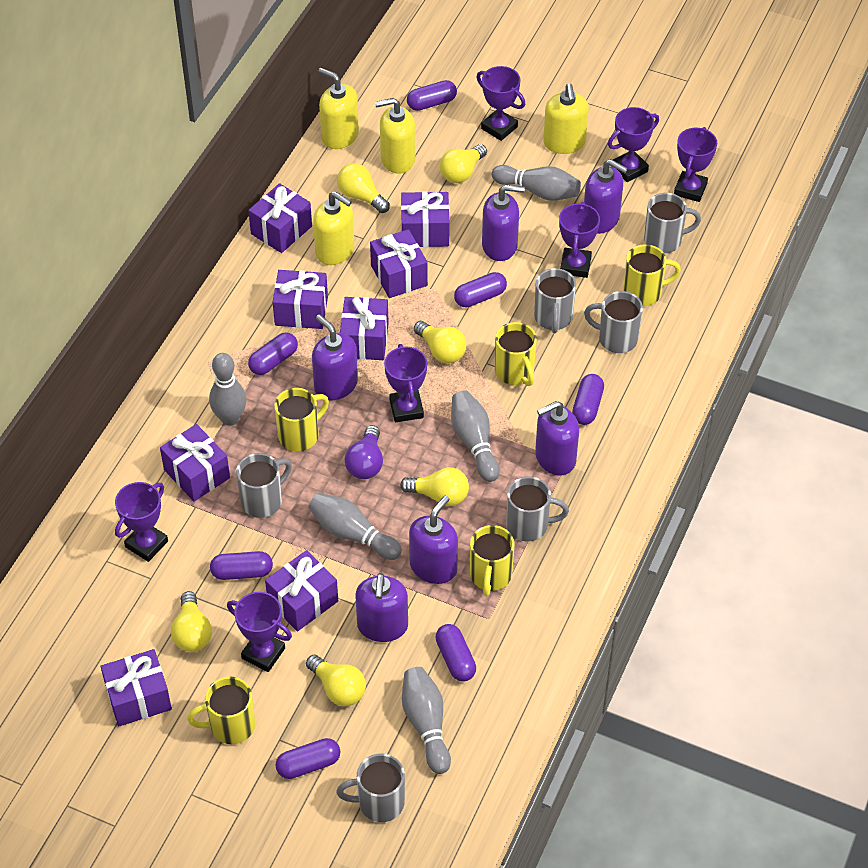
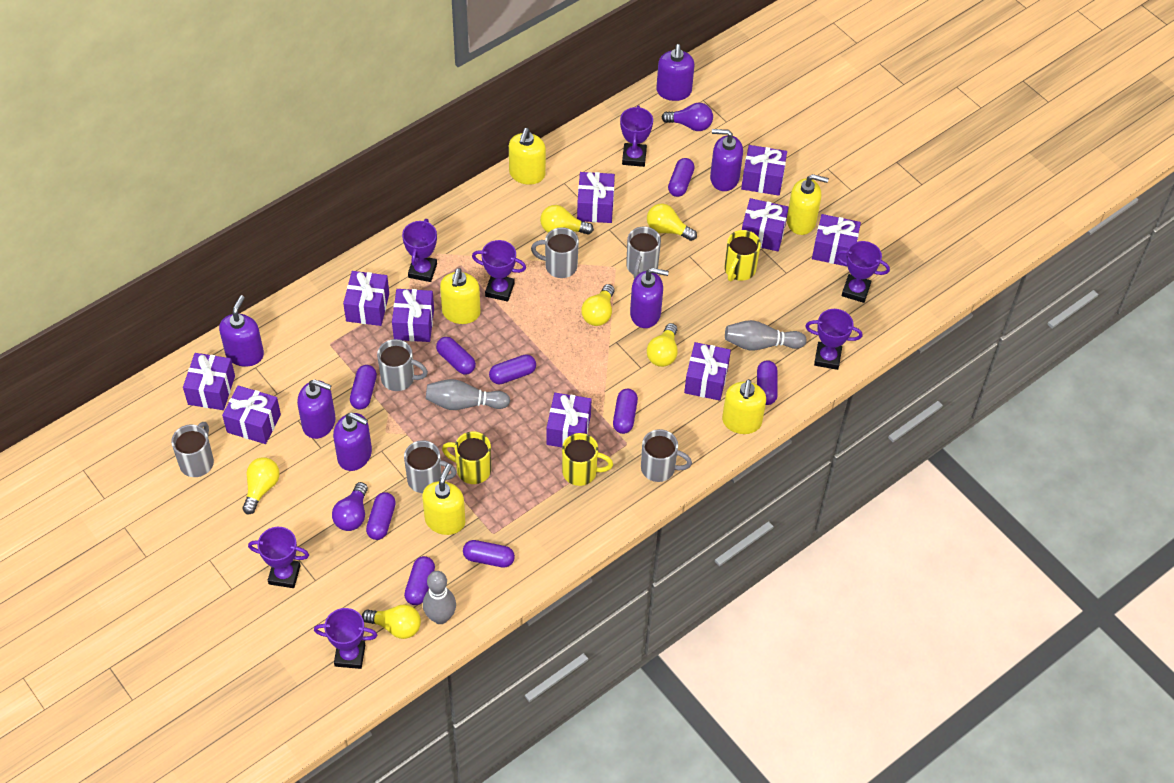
grey bowling pin: 5 -> 3
purple capsule: 7 -> 9
purple gift: 8 -> 10
purple light bulb: 1 -> 2
yellow mug: 5 -> 3
yellow soap dispenser: 4 -> 5

